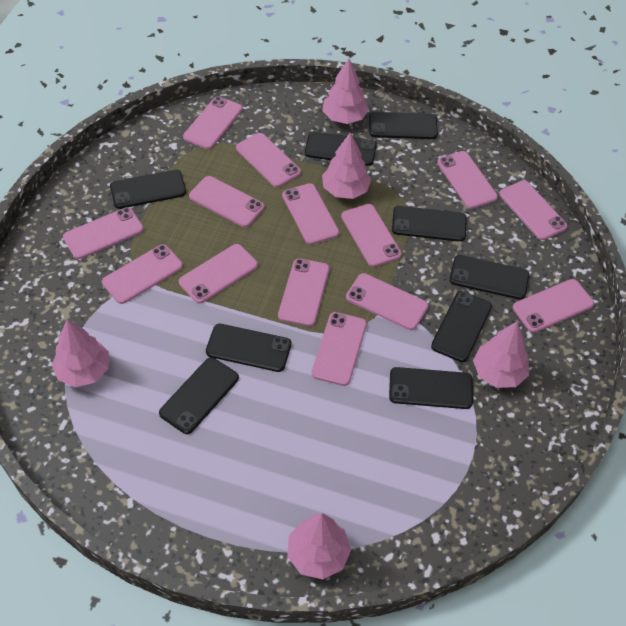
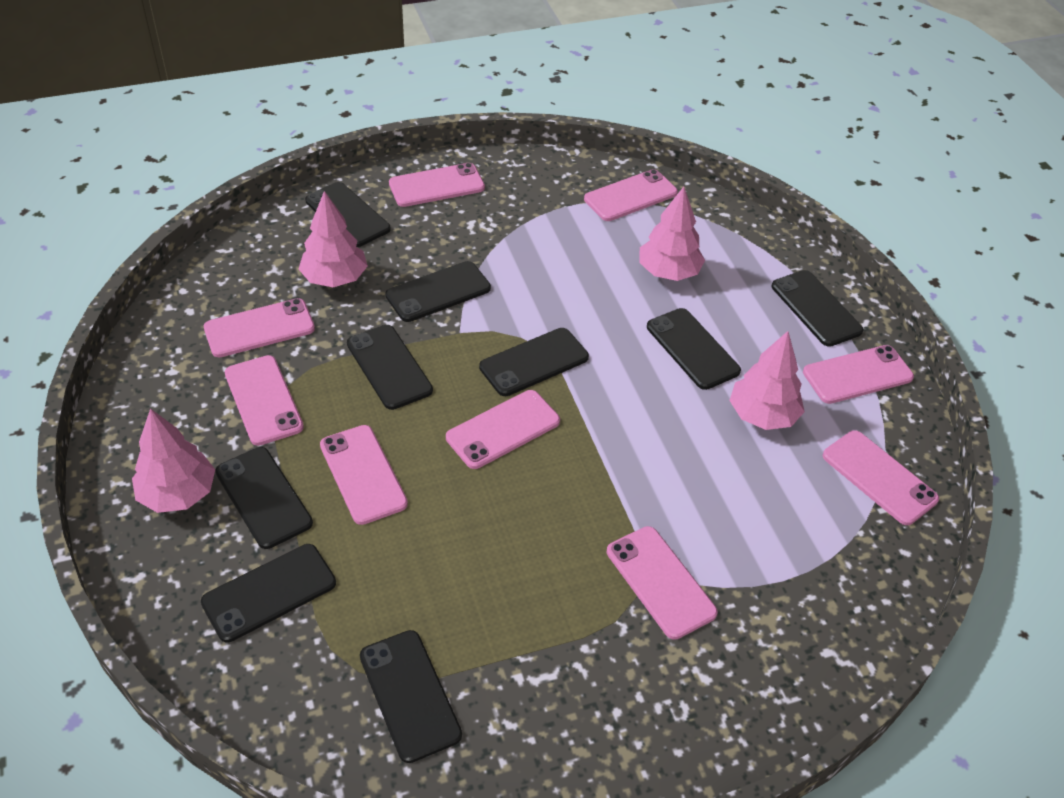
pink phone: 14 -> 9
pink tree: 5 -> 4

